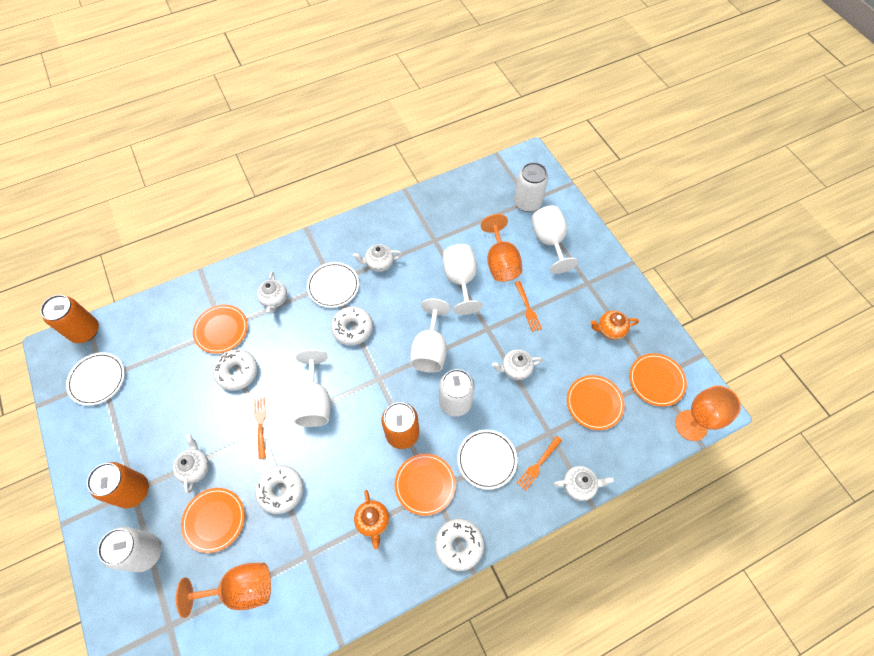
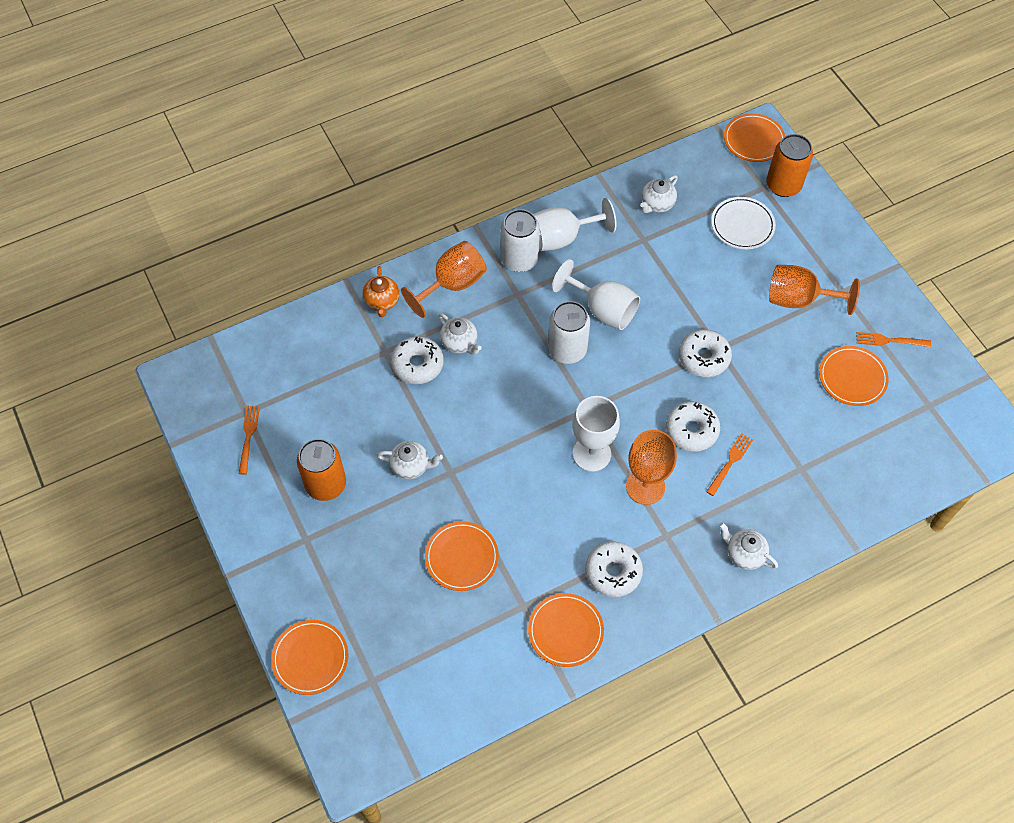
orange can: 3 -> 2
orange teapot: 2 -> 1
white can: 3 -> 2
white goblet: 4 -> 3
white plate: 3 -> 1
white teapot: 5 -> 4

